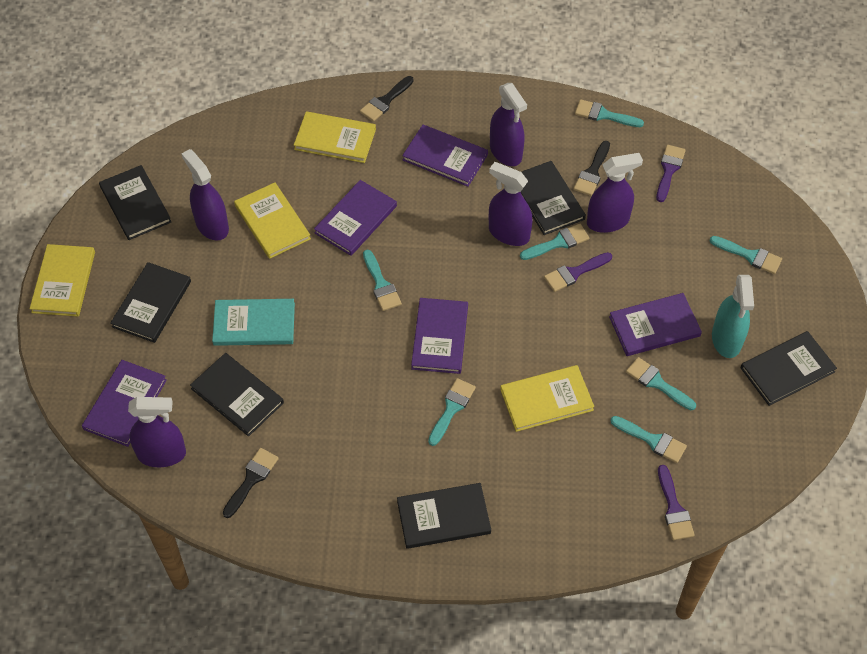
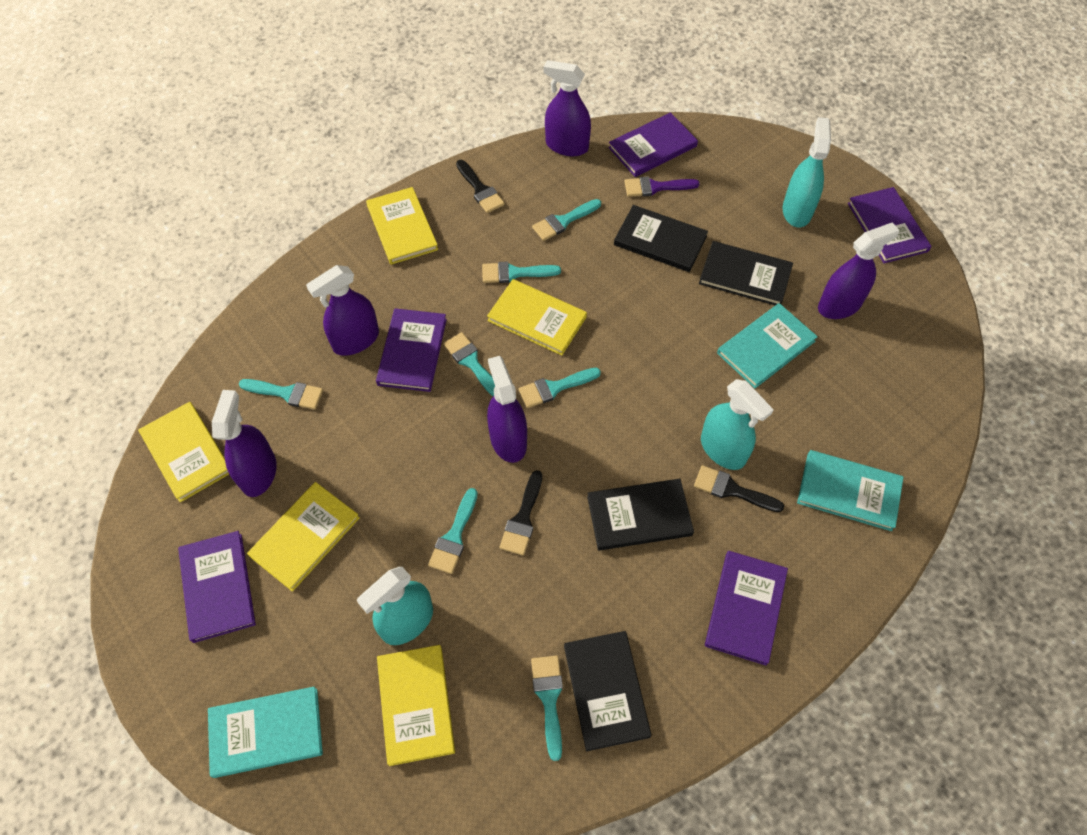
black book: 6 -> 4
purple brush: 3 -> 1
turquoise book: 1 -> 3
turquoise spray bottle: 1 -> 3
yellow book: 4 -> 5

